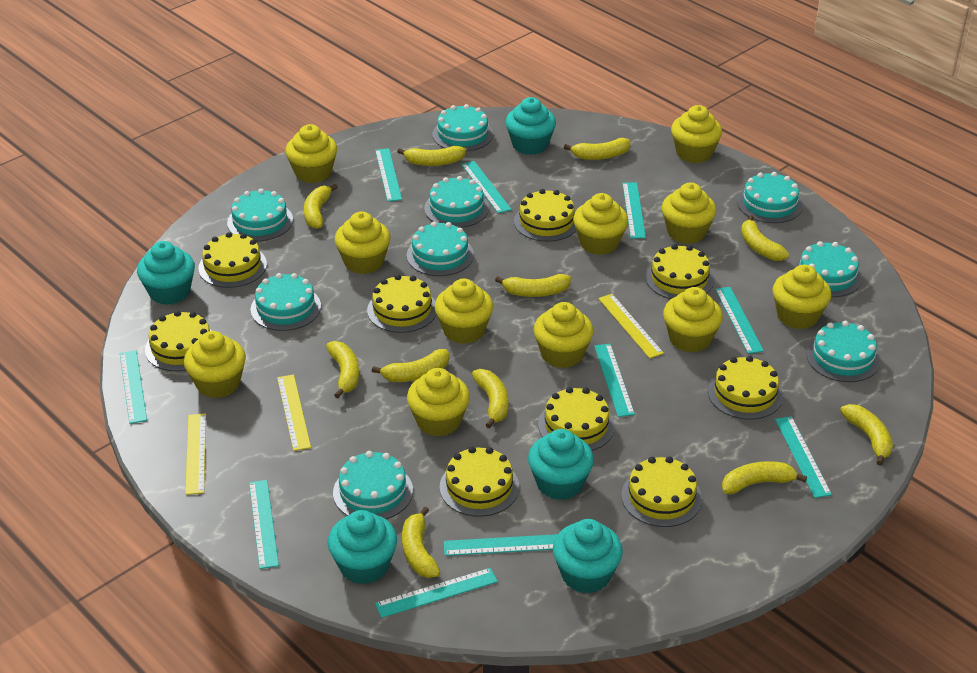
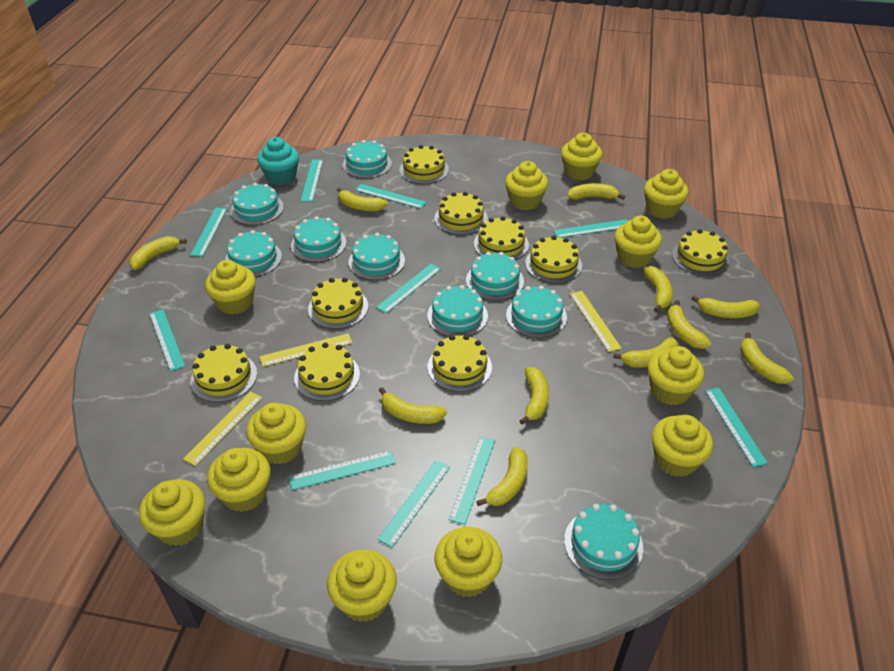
turquoise cupcake: 5 -> 1
yellow cupcake: 11 -> 12

